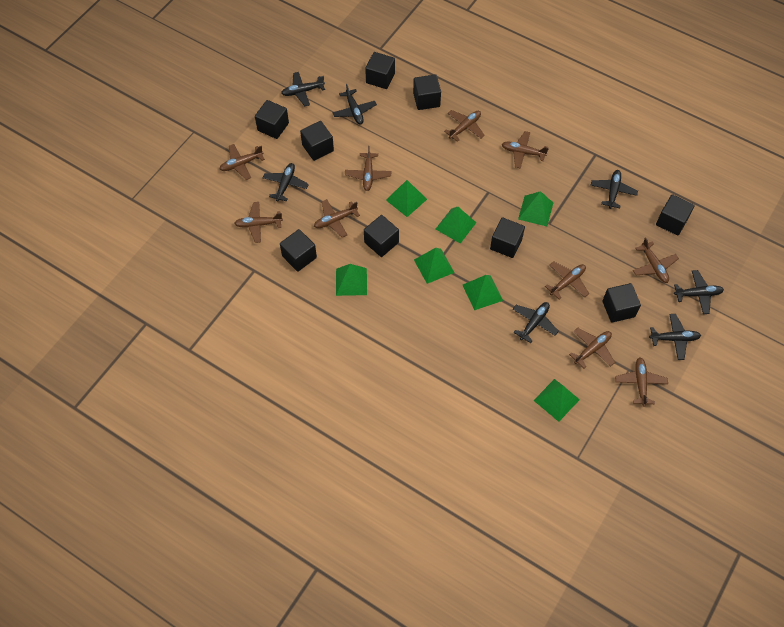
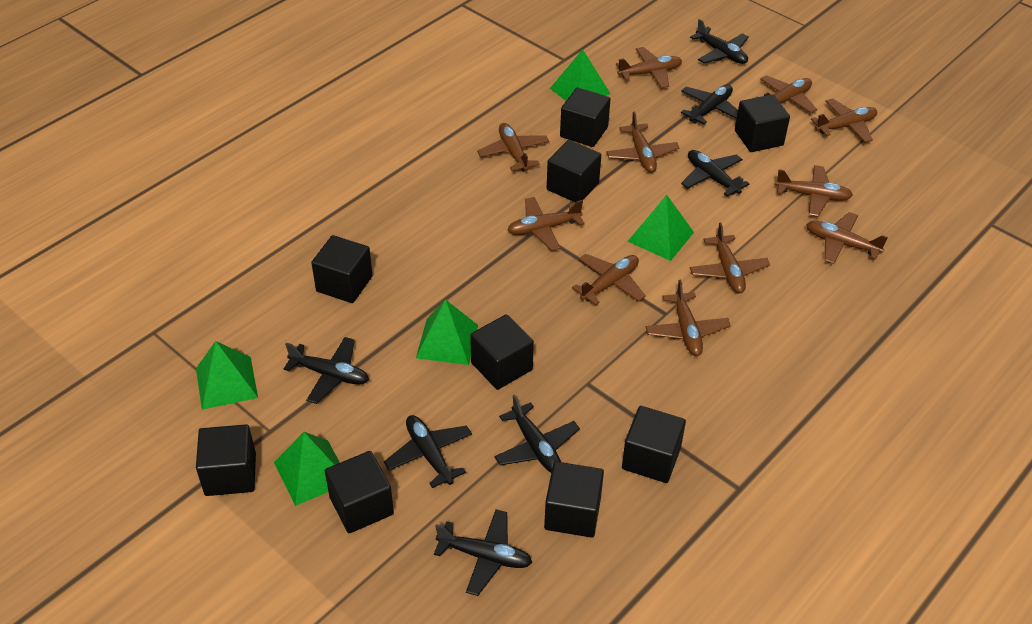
brown plane: 10 -> 11
green pyramid: 7 -> 5

